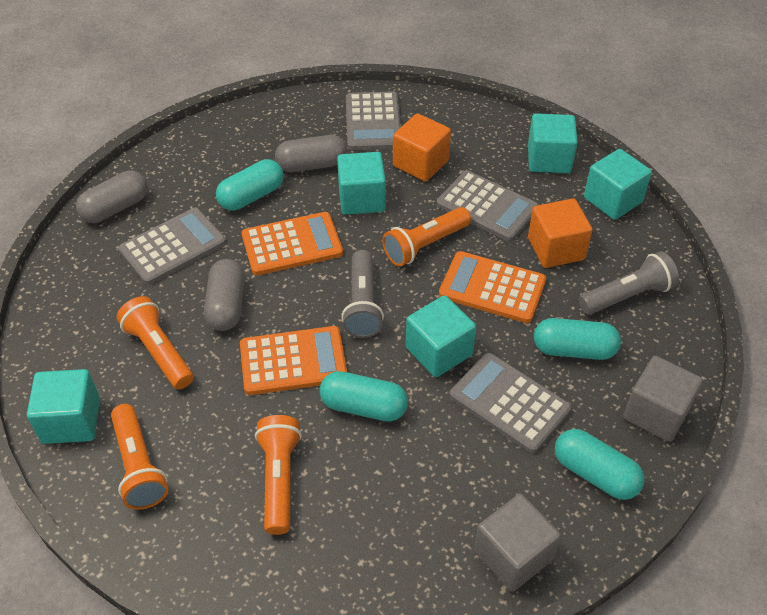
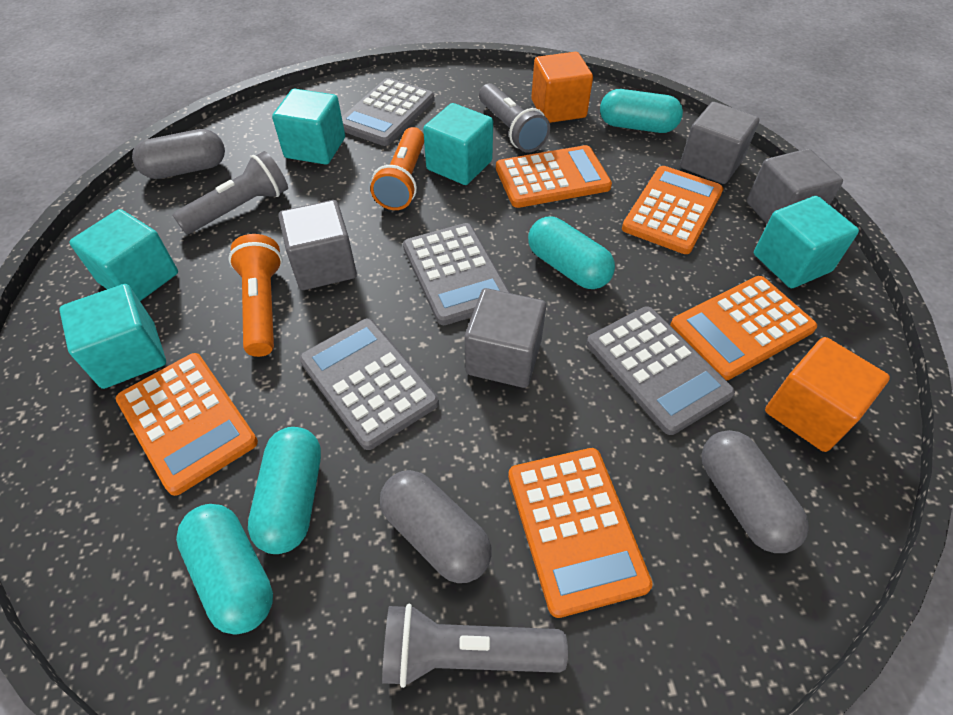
grey cube: 2 -> 4
grey flashlight: 2 -> 3
orange calculator: 3 -> 5
orange flashlight: 4 -> 2

